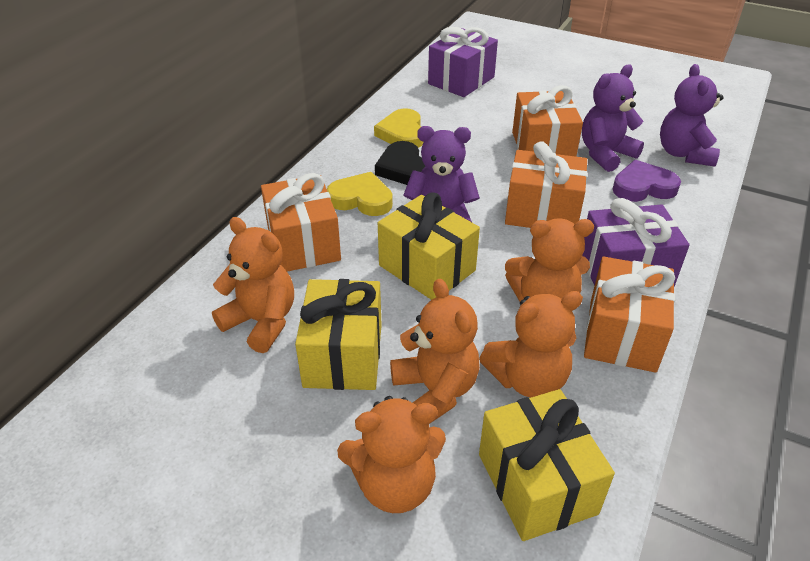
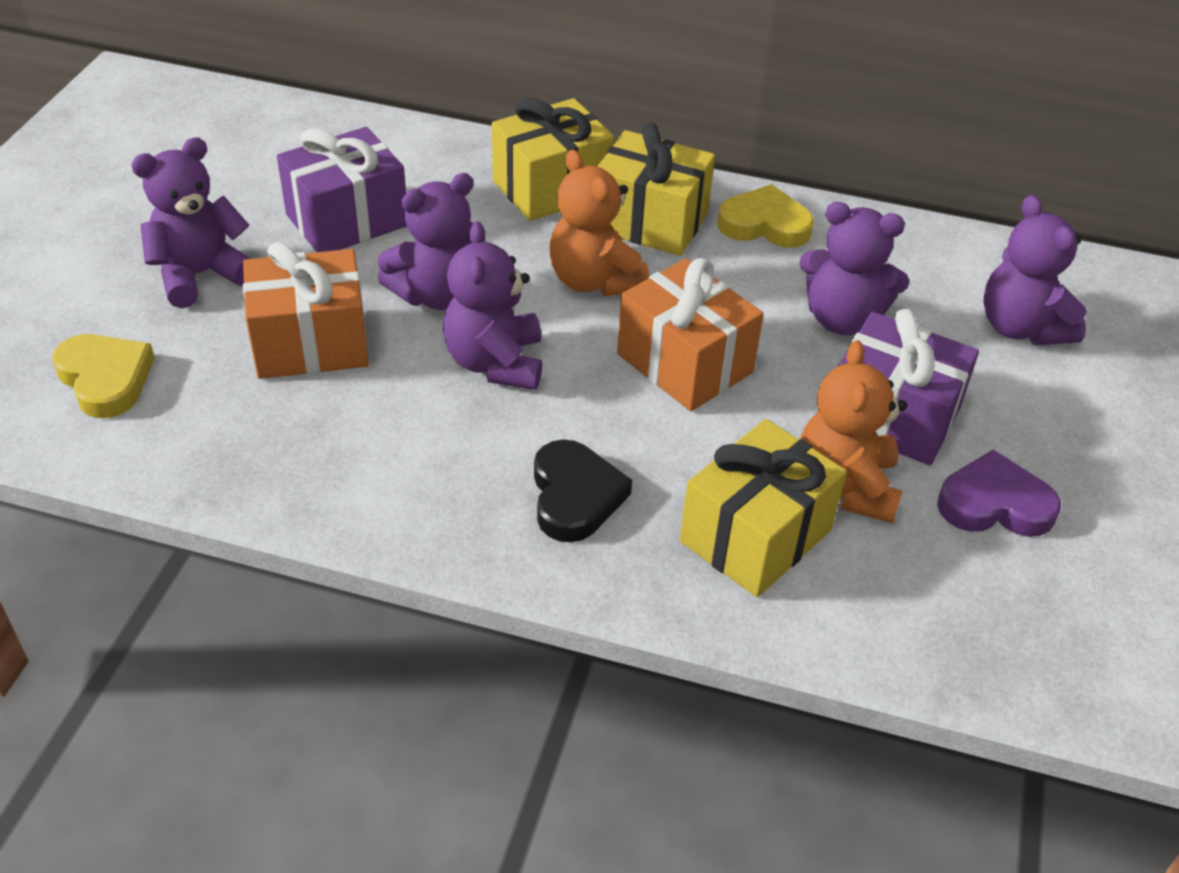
orange gift: 4 -> 2
orange teddy bear: 5 -> 2
purple teddy bear: 3 -> 5

